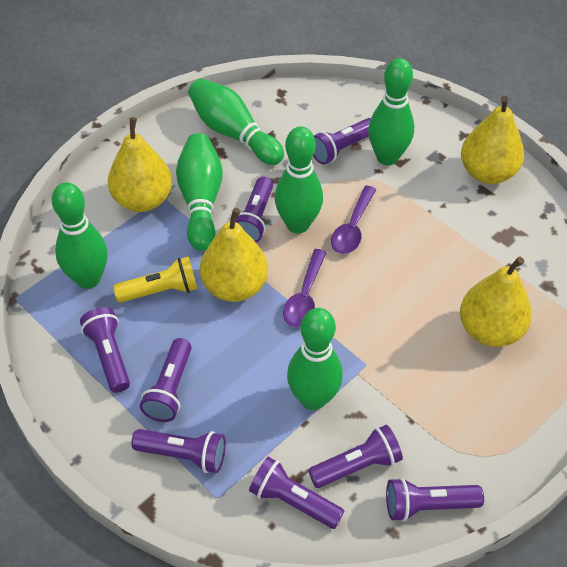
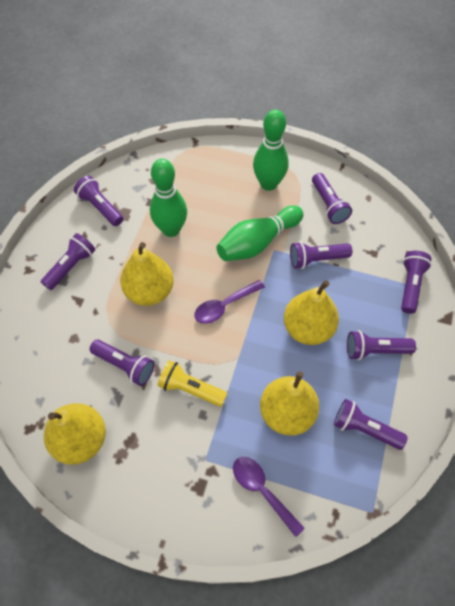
green bowling pin: 6 -> 3

